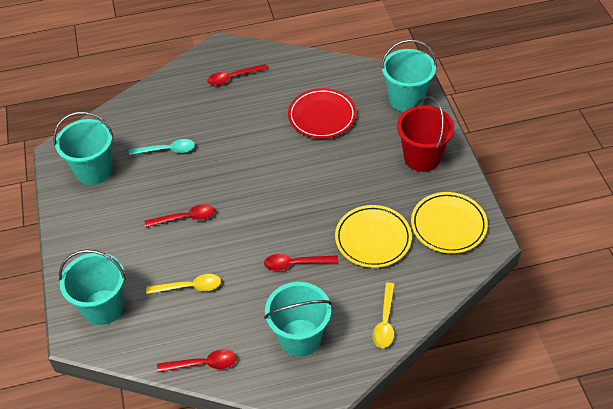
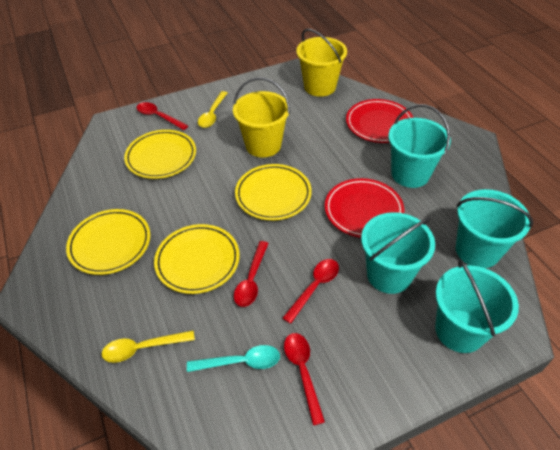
red bucket: 1 -> 0
red plate: 1 -> 2
yellow bucket: 0 -> 2
yellow plate: 2 -> 4

